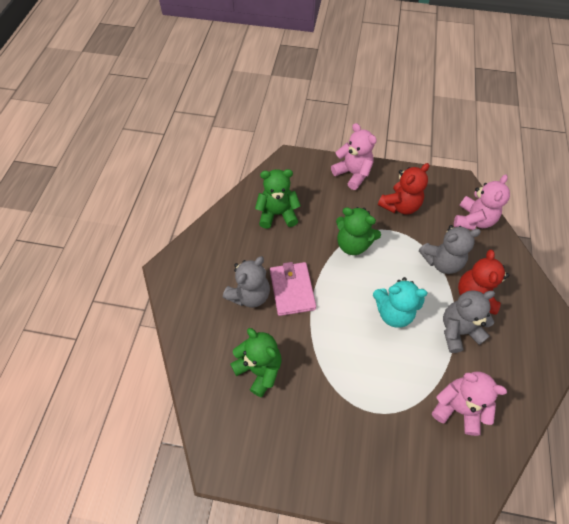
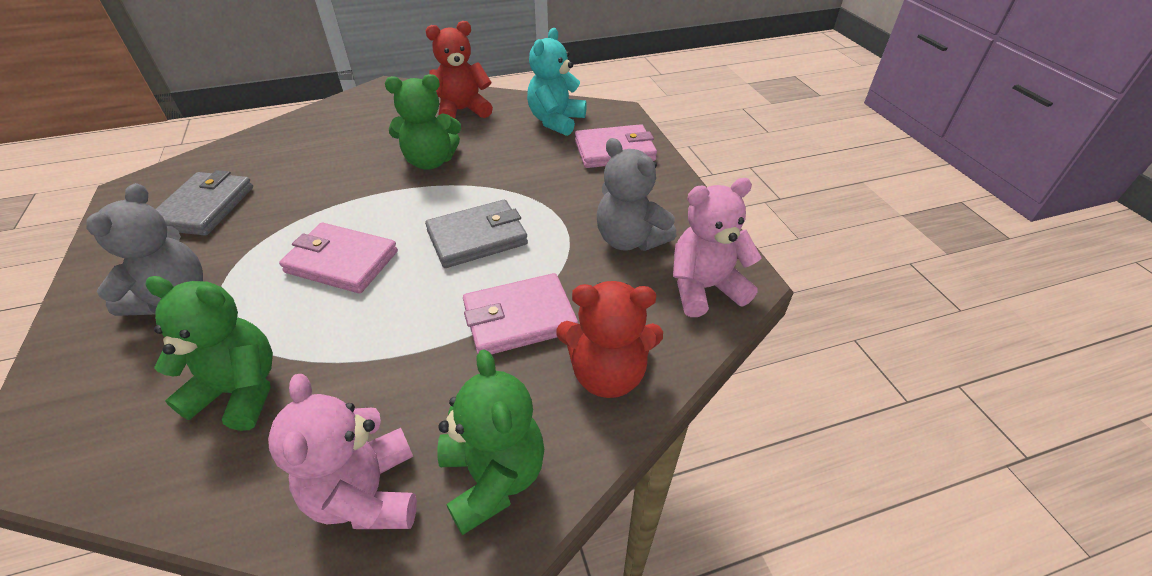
grey teddy bear: 3 -> 2
grey wallet: 0 -> 2
pink teddy bear: 3 -> 2
pink wallet: 1 -> 3

